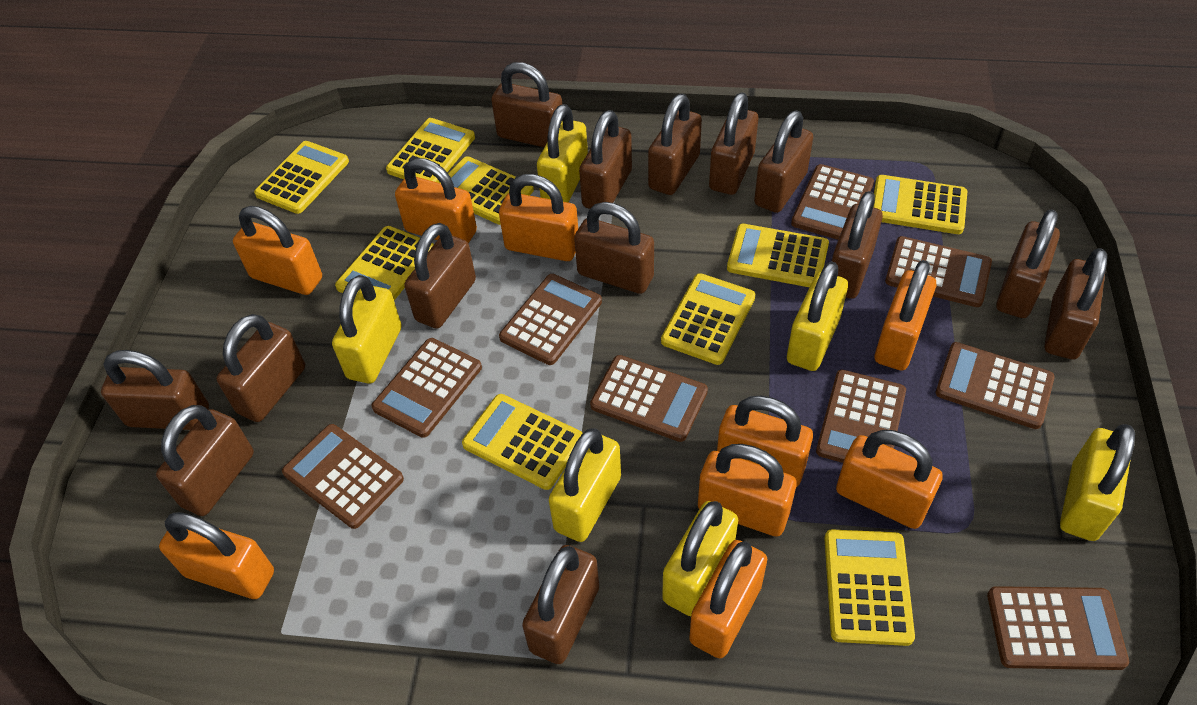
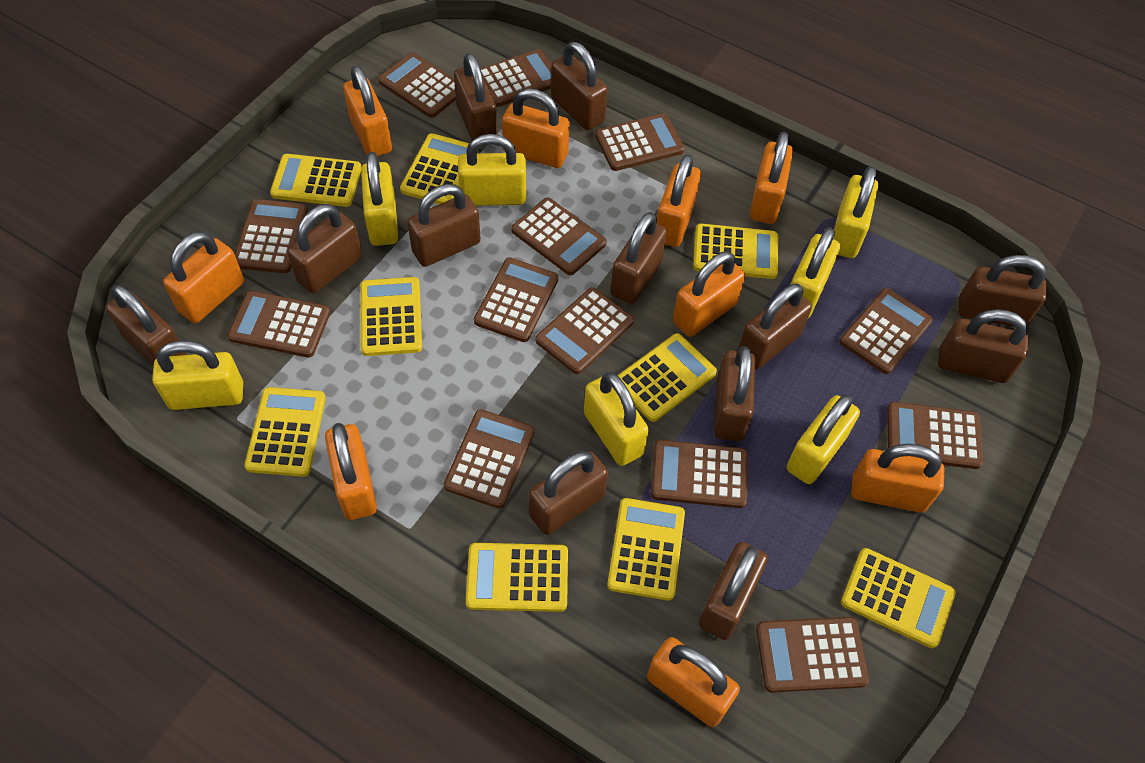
brown calculator: 9 -> 13
brown padlock: 14 -> 12
yellow padlock: 6 -> 7

